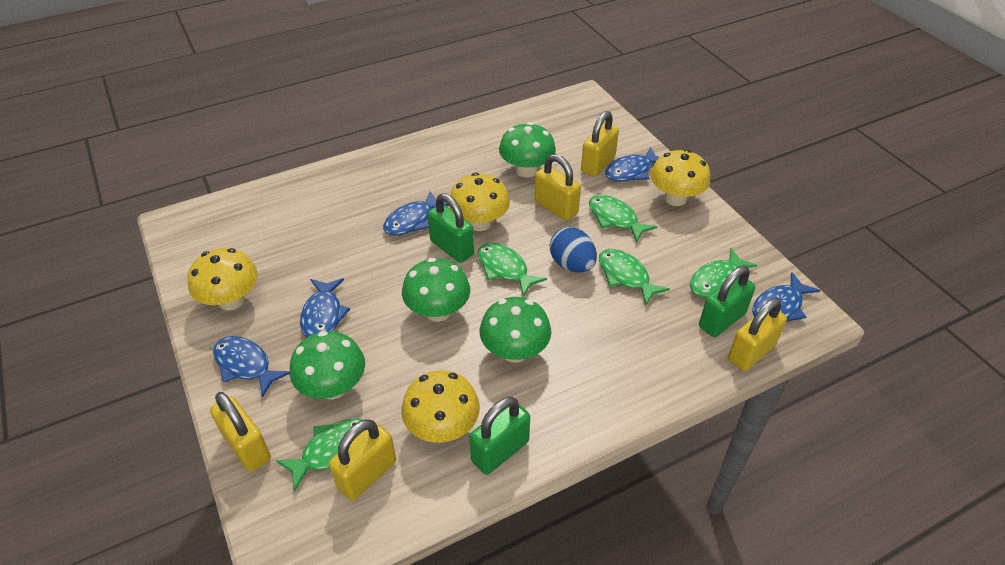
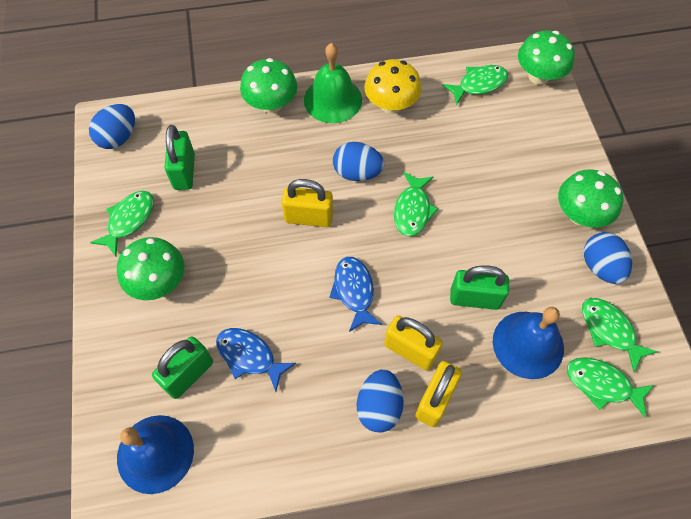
blue bell: 0 -> 2
blue egg: 1 -> 4
blue fish: 5 -> 2
green bell: 0 -> 1
yellow mushroom: 4 -> 1
yellow padlock: 5 -> 3

